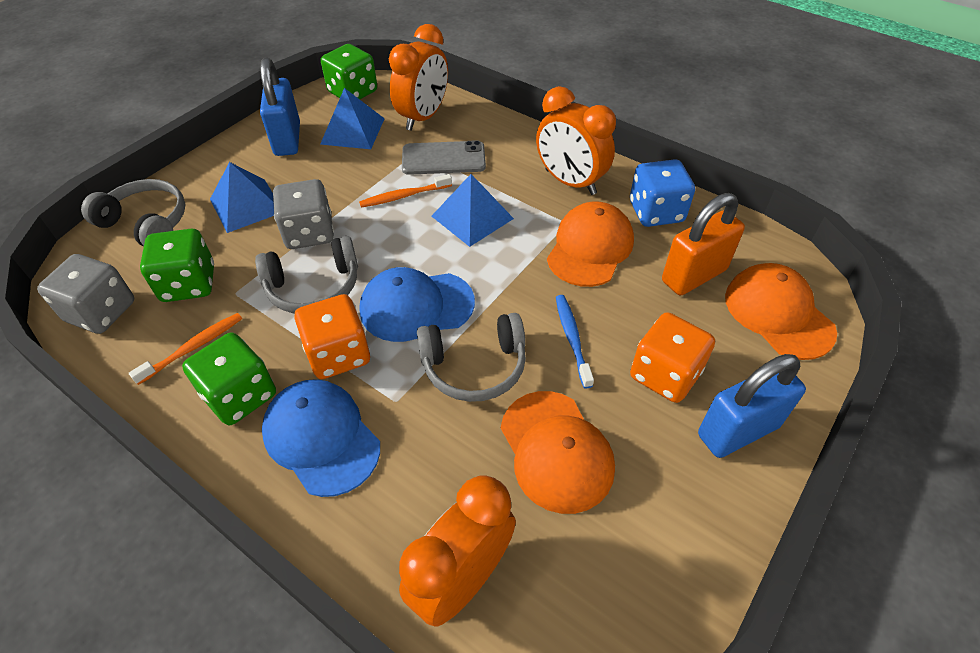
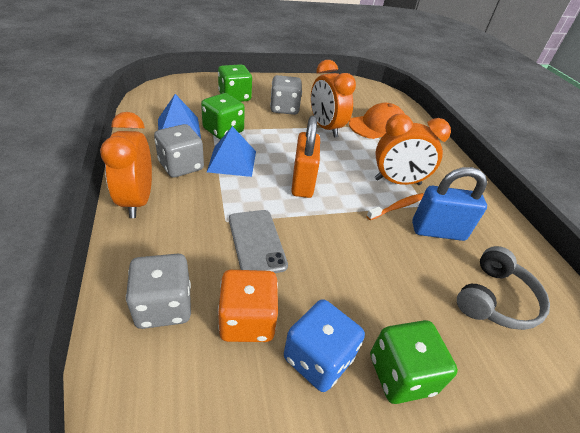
blue cap: 2 -> 0
blue padlock: 2 -> 1
blue pyramid: 3 -> 2
blue toothbrush: 1 -> 0
grey dice: 2 -> 3
grey headphones: 3 -> 1
orange cap: 3 -> 1
orange dice: 2 -> 1
orange toothbrush: 2 -> 1

